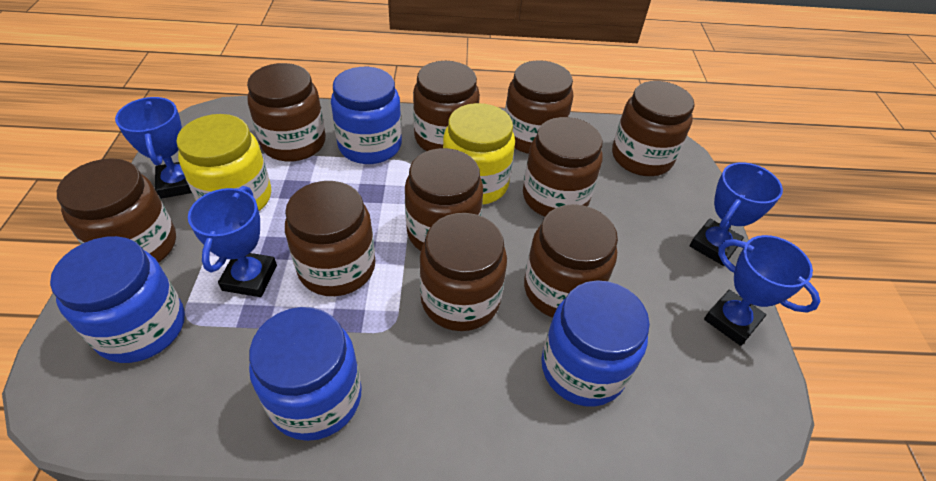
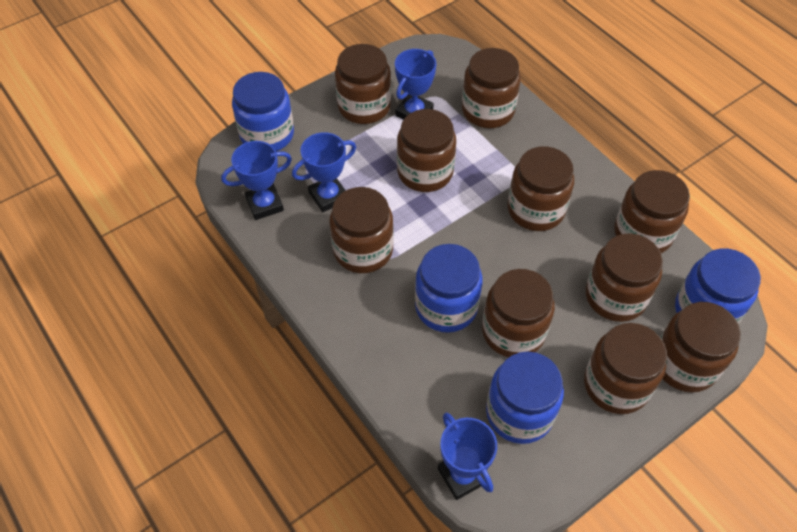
yellow jar: 2 -> 0

